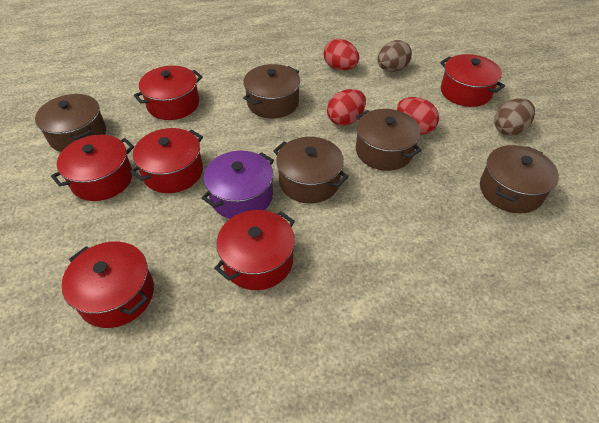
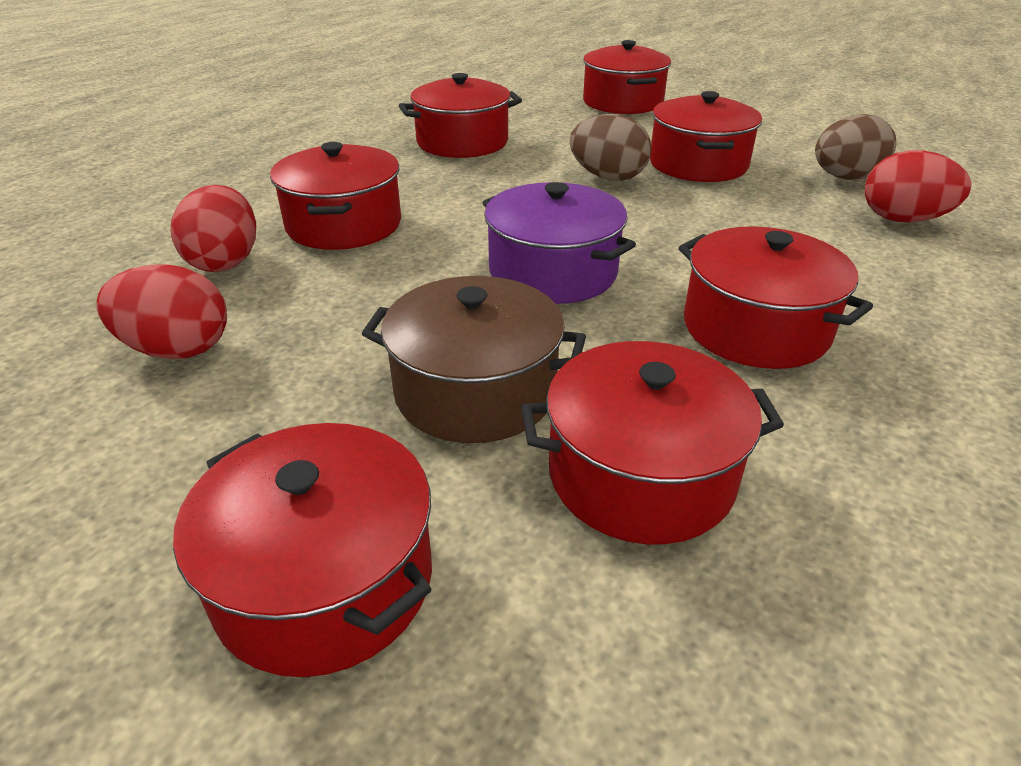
brown pot: 5 -> 1
red pot: 6 -> 7

